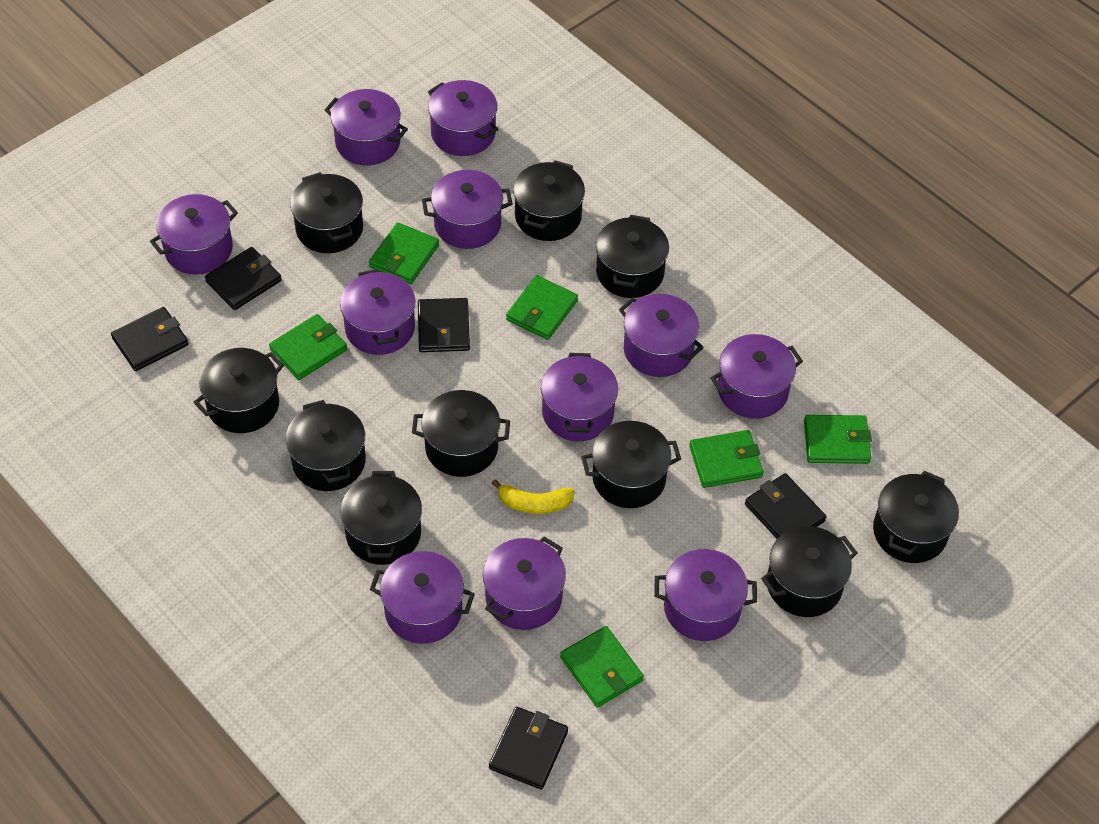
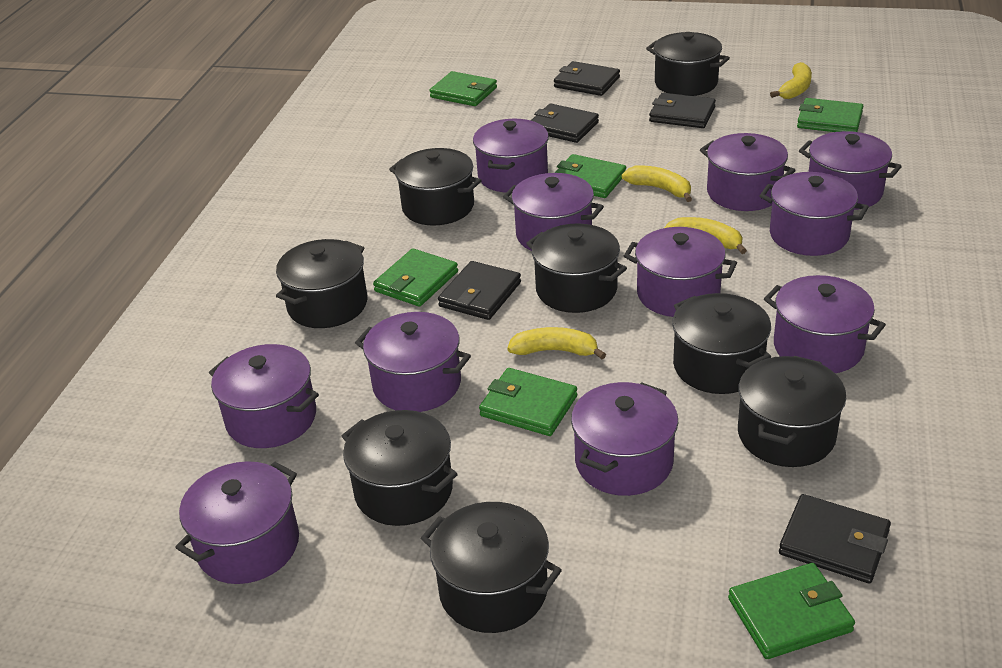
black pot: 10 -> 8
yellow banana: 1 -> 4

